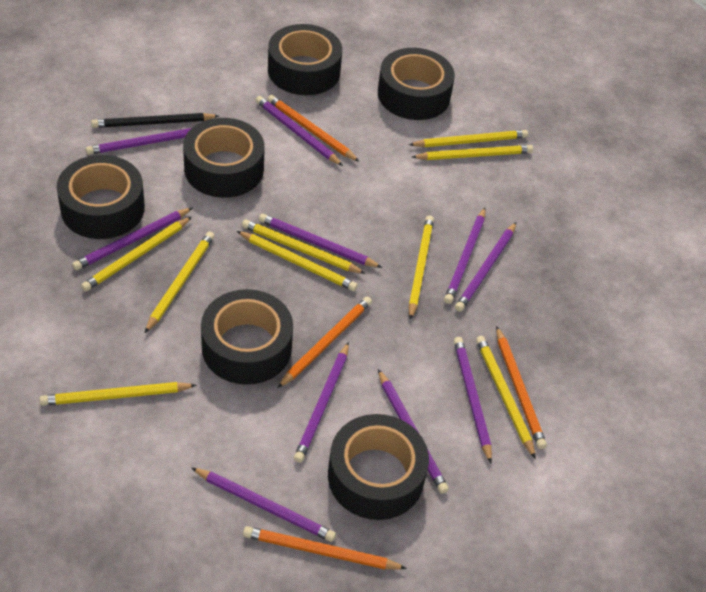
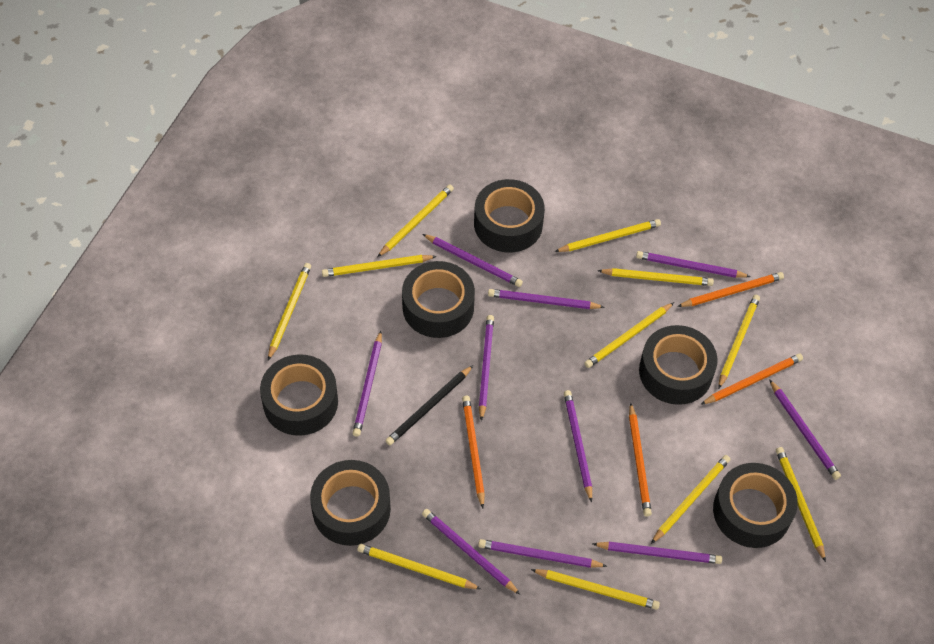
yellow pencil: 9 -> 11

